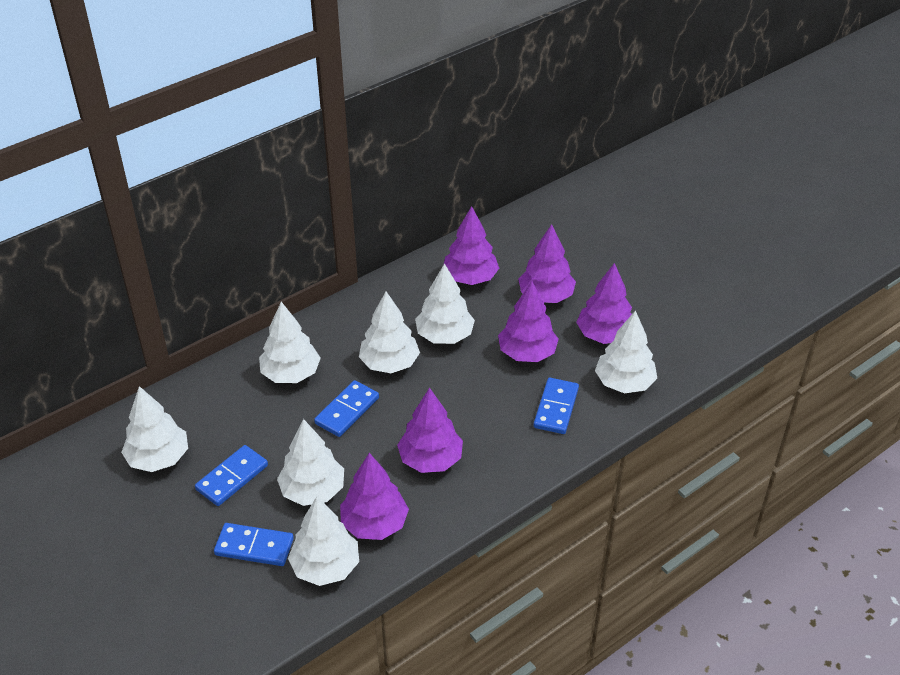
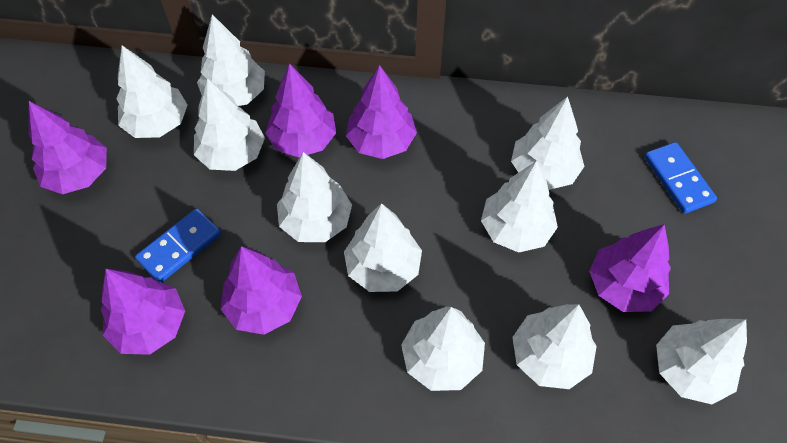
blue domino: 4 -> 2
white tree: 7 -> 10

